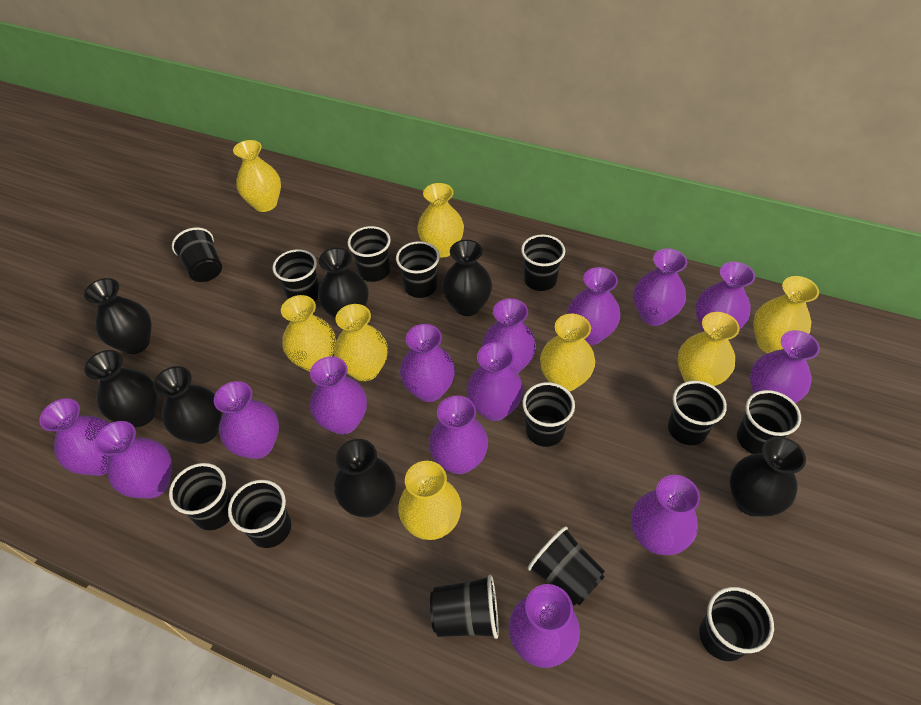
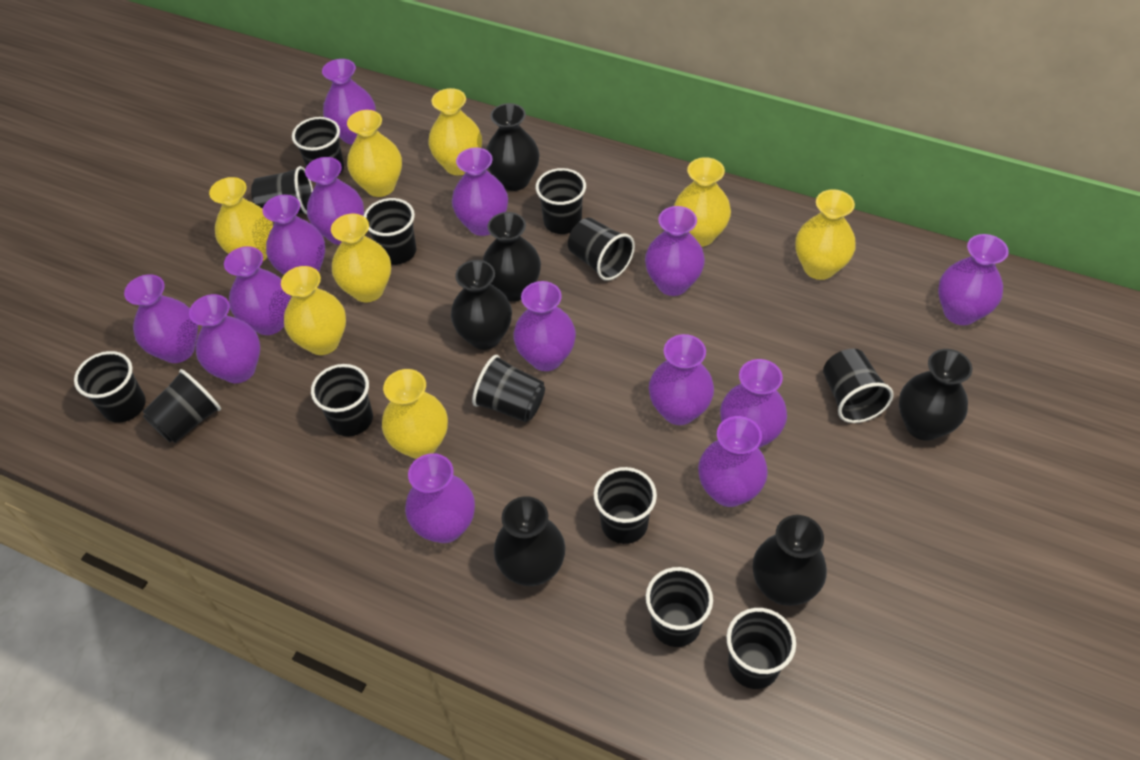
black vase: 7 -> 6

